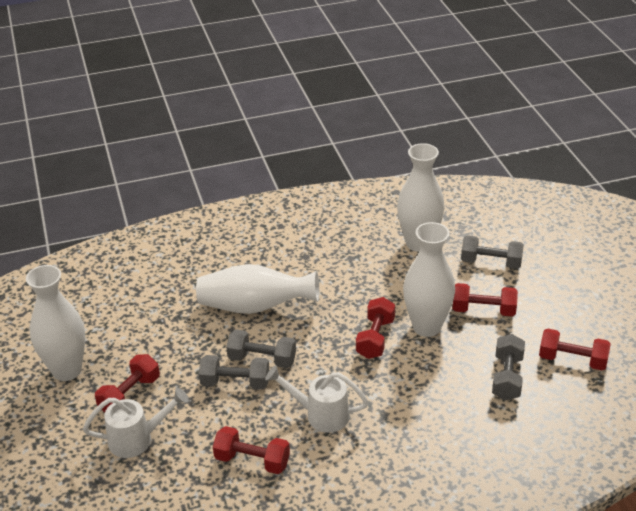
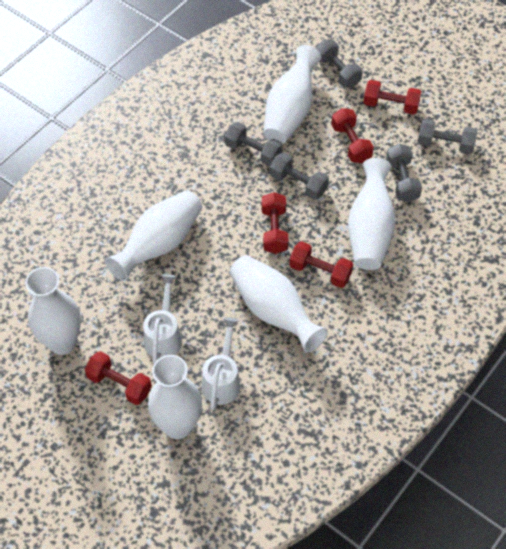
grey dumbbell: 4 -> 5
white vase: 4 -> 6

